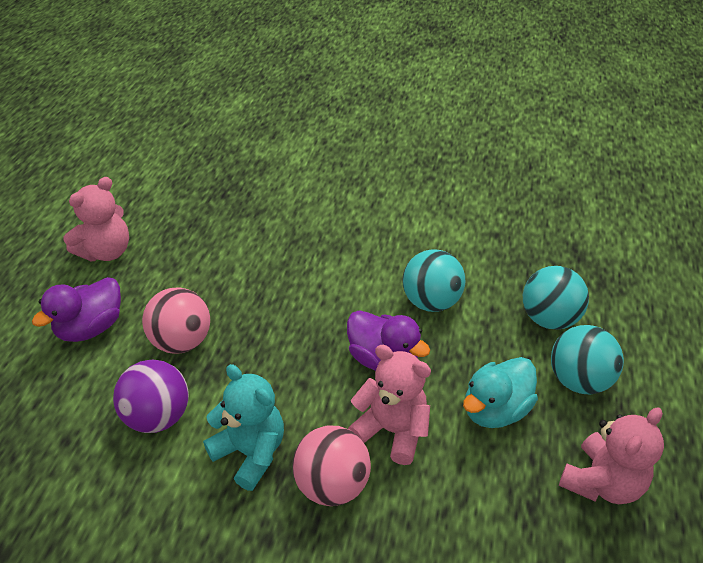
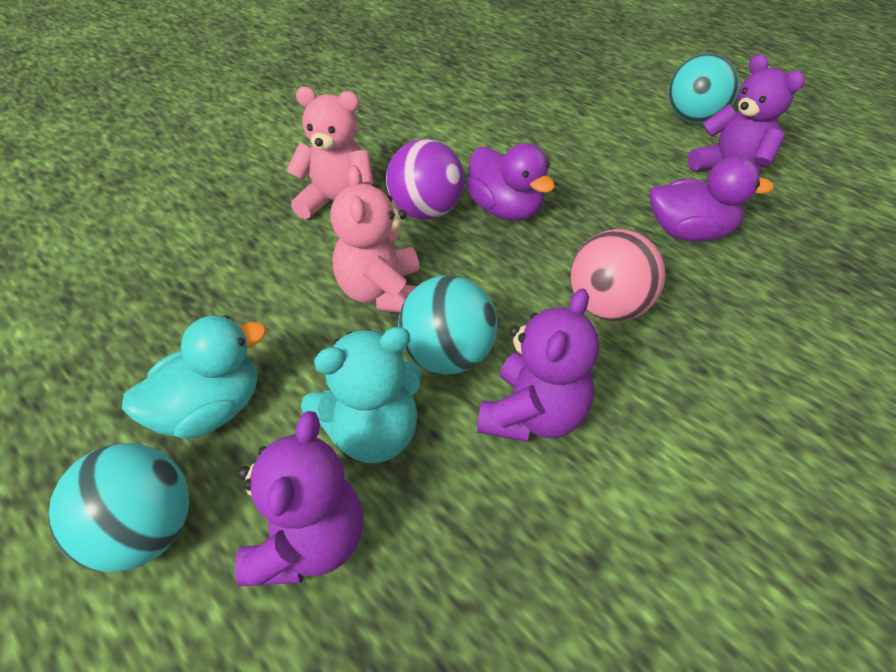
pink ball: 2 -> 1
pink teddy bear: 3 -> 2
purple teddy bear: 0 -> 3

